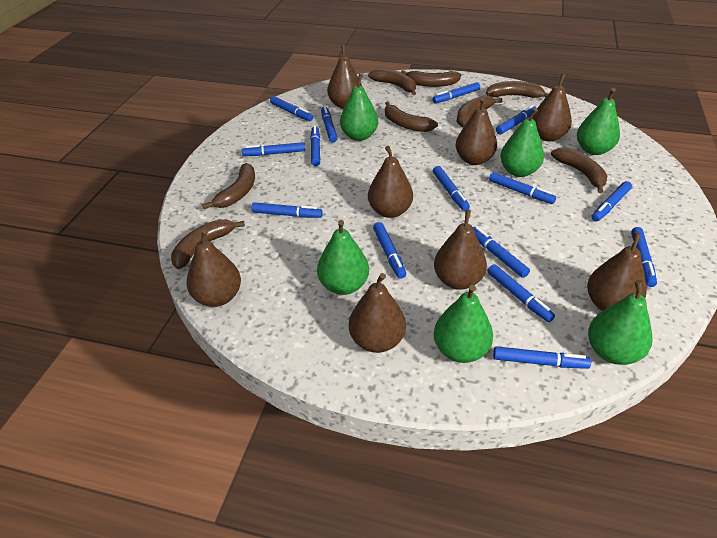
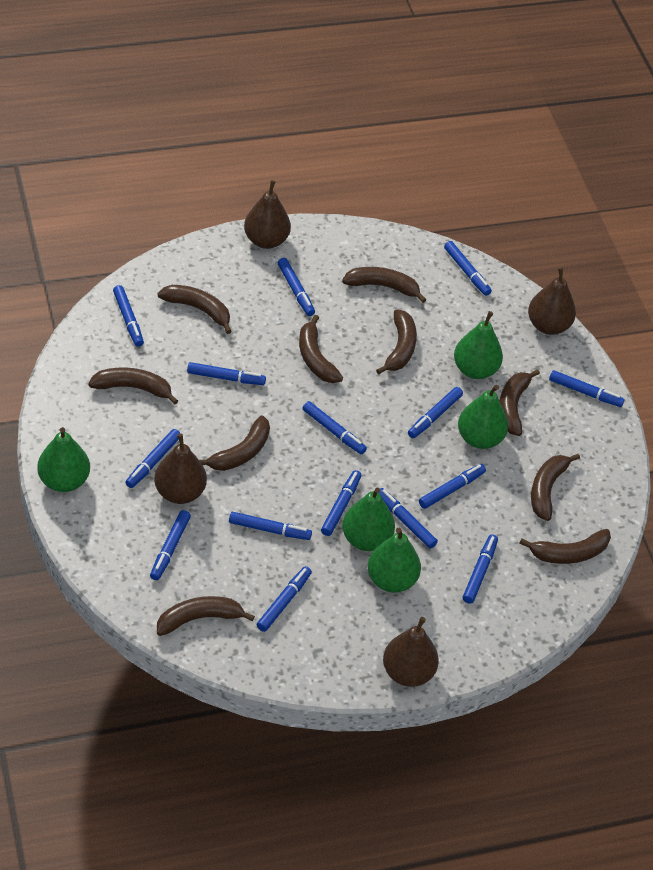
brown banana: 8 -> 10
brown pear: 8 -> 4
green pear: 6 -> 5

